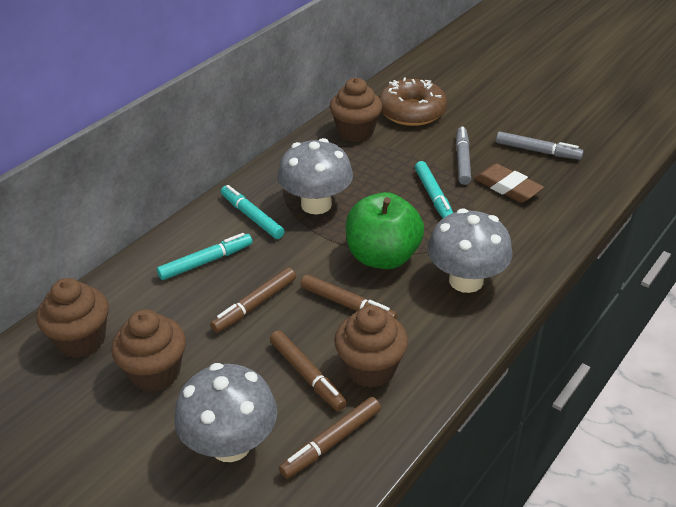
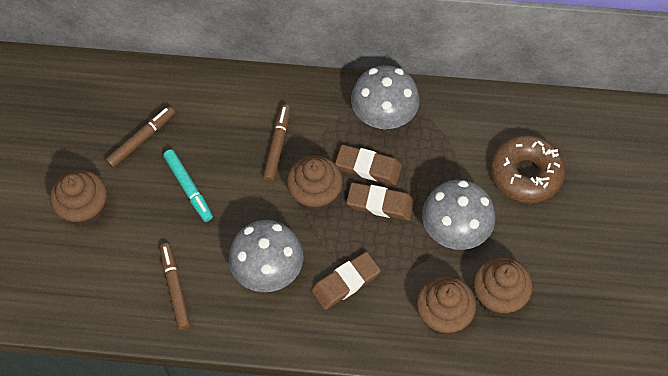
brown eraser: 1 -> 3
brown marker: 4 -> 3
green apple: 1 -> 0
grey marker: 2 -> 0
turquoise marker: 3 -> 1

